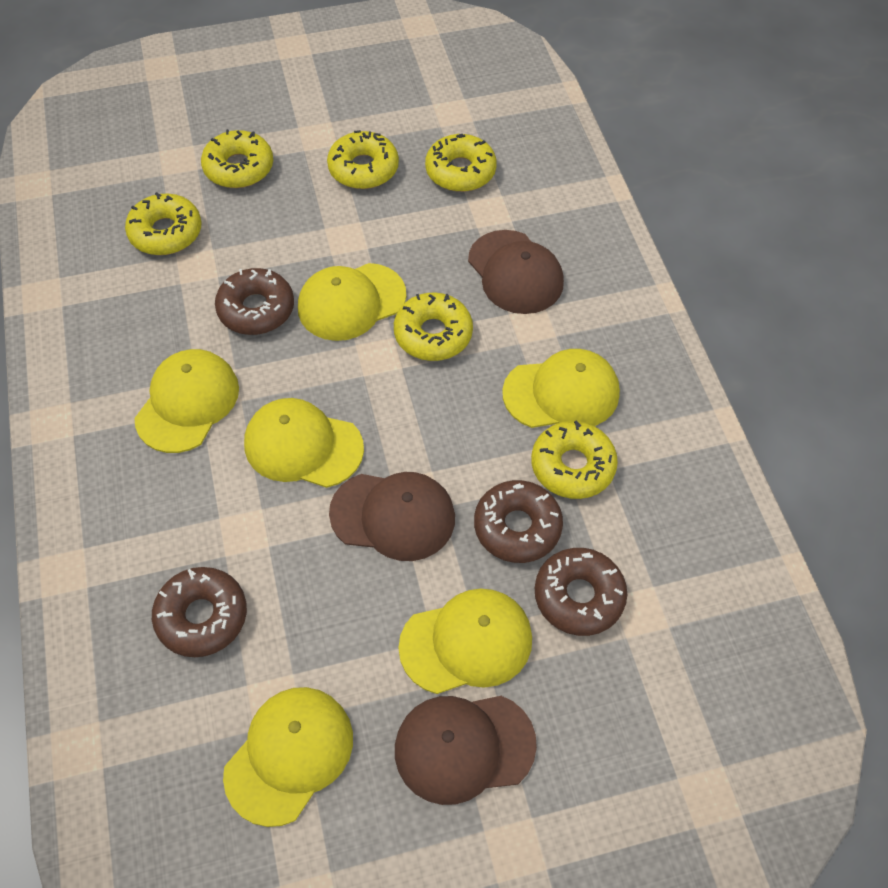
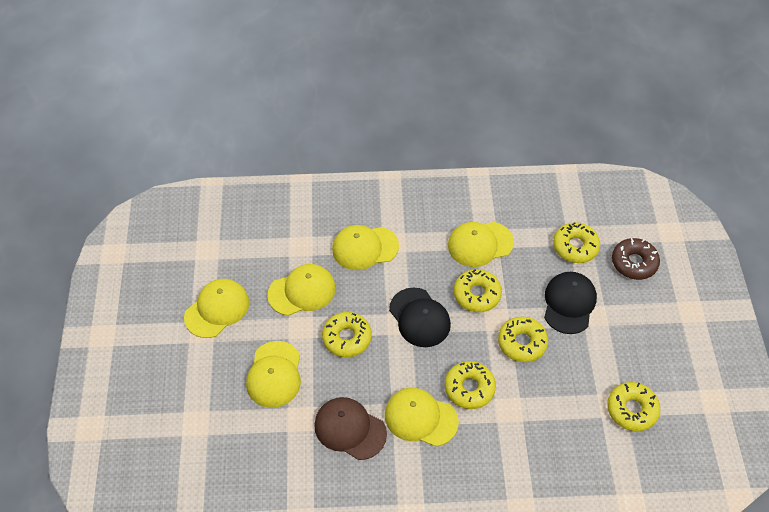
black cap: 0 -> 2
brown cap: 3 -> 1
brown donut: 4 -> 1

